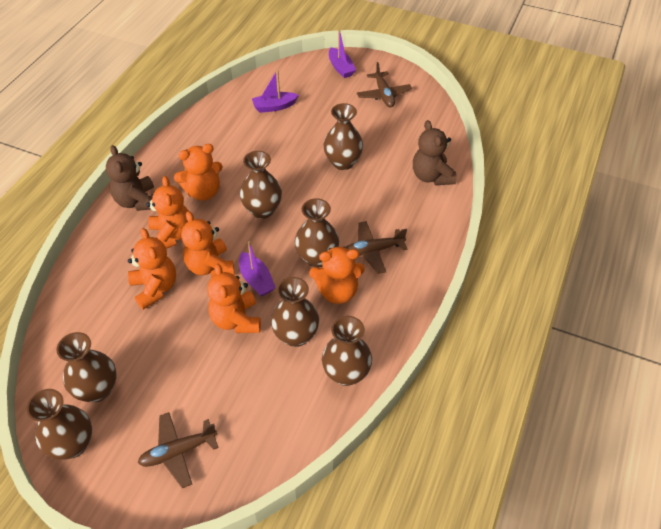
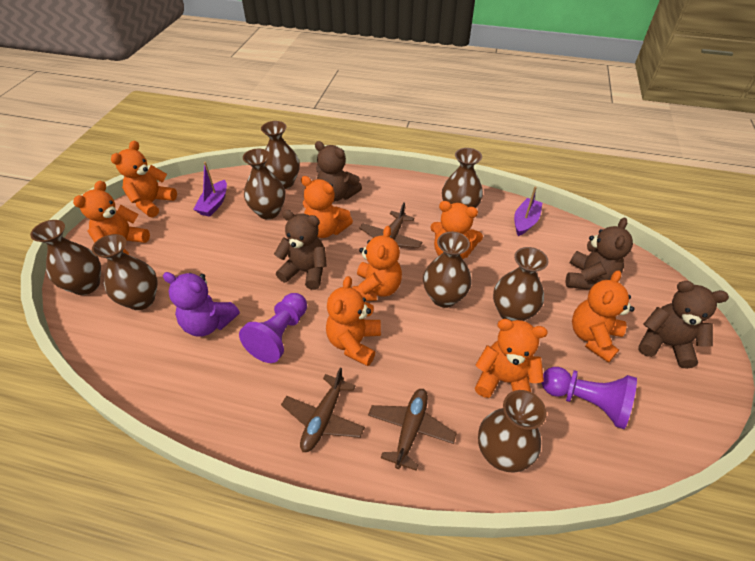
brown teddy bear: 2 -> 4
brown vase: 7 -> 8
orange teddy bear: 6 -> 8
purple boat: 3 -> 2
purple pawn: 0 -> 2
purple teddy bear: 0 -> 1

